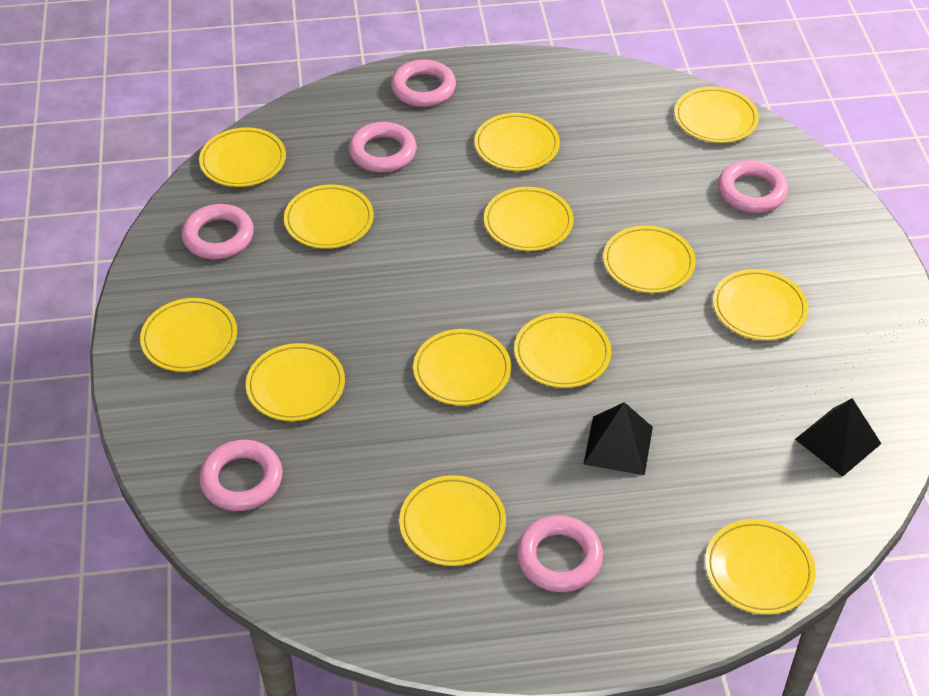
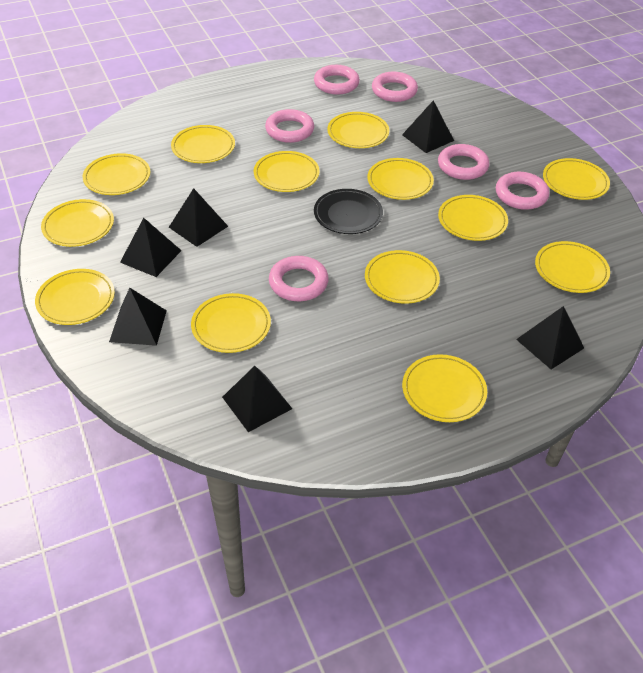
black plate: 0 -> 1
black pyramid: 2 -> 6

